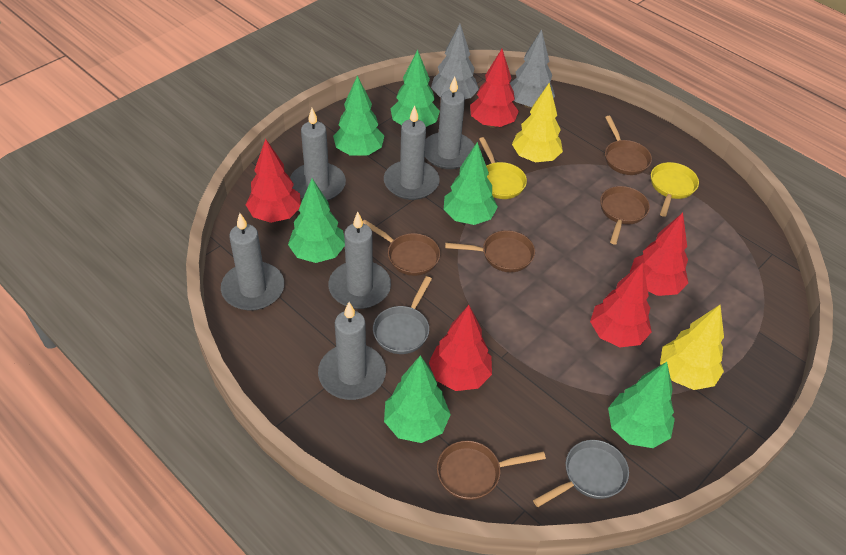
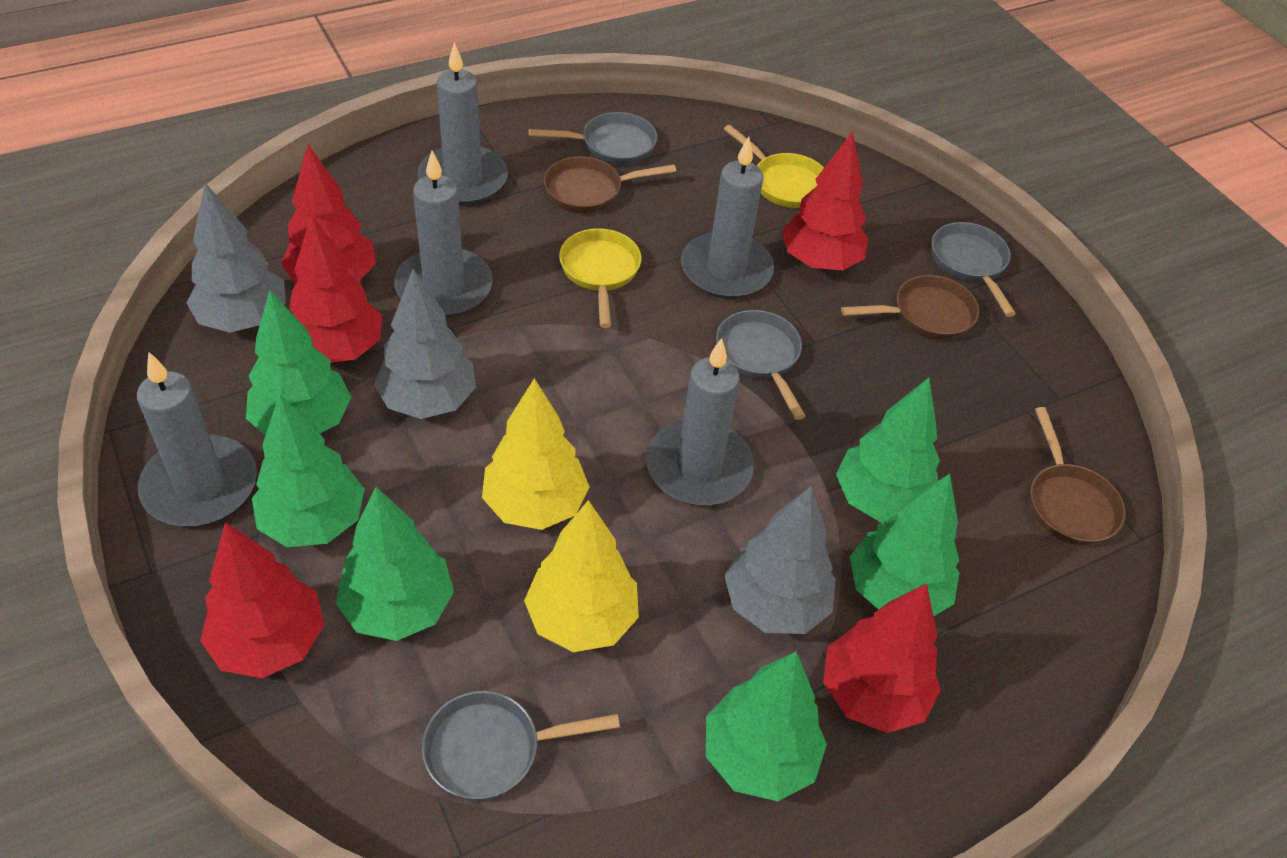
brown pan: 5 -> 3
grey candle: 6 -> 5
grey pan: 2 -> 4
grey tree: 2 -> 3

